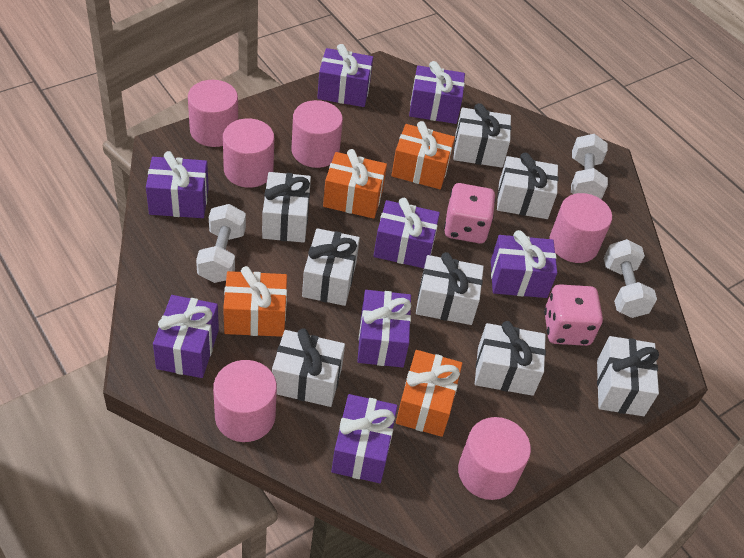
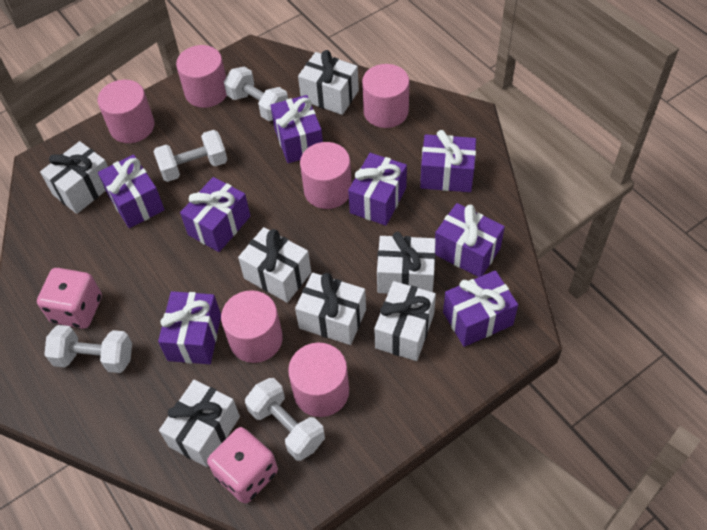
orange gift: 4 -> 0
white dumbbell: 3 -> 4
white gift: 8 -> 7

